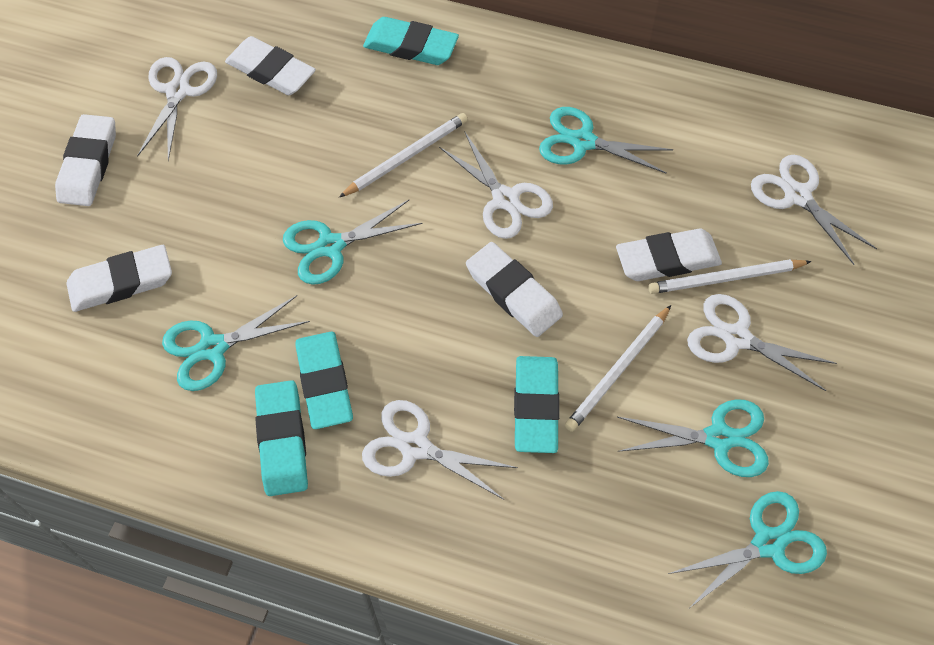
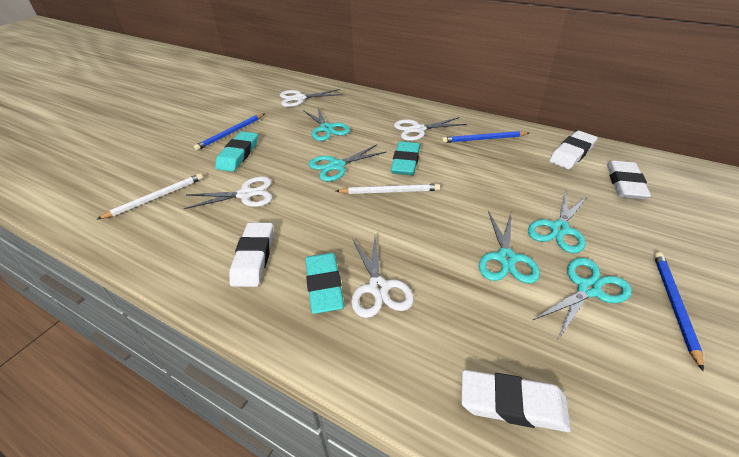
blue pencil: 0 -> 3
turquoise eraser: 4 -> 3
white eraser: 5 -> 4
white pencil: 3 -> 2
white scissors: 5 -> 4

